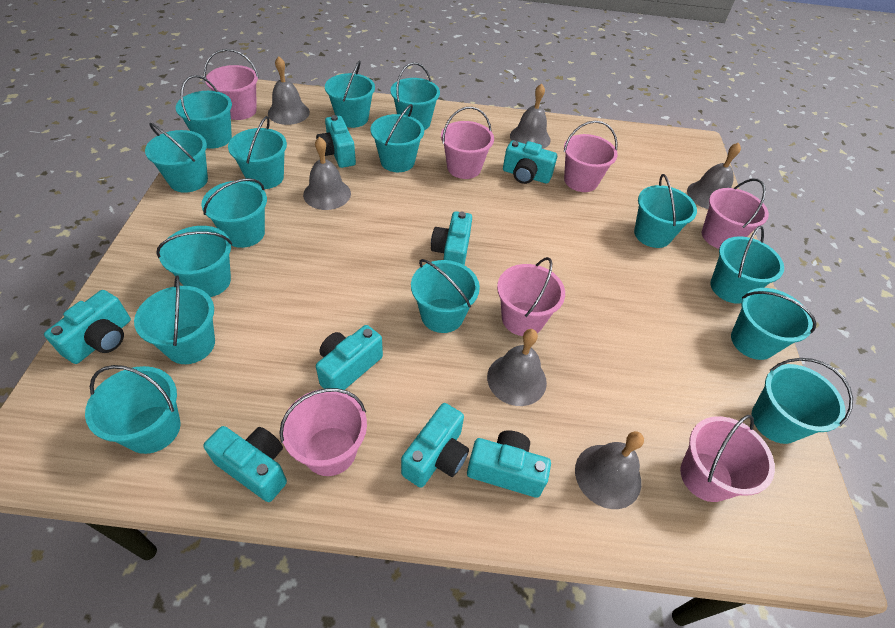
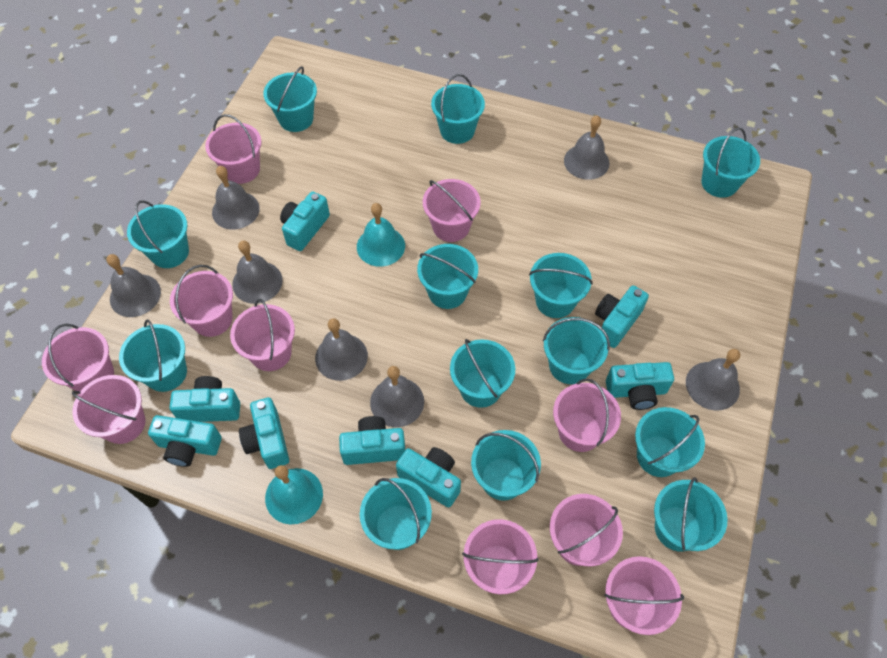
grey bell: 6 -> 7
pink bucket: 7 -> 10
turquoise bell: 0 -> 2
turquoise bucket: 15 -> 13

